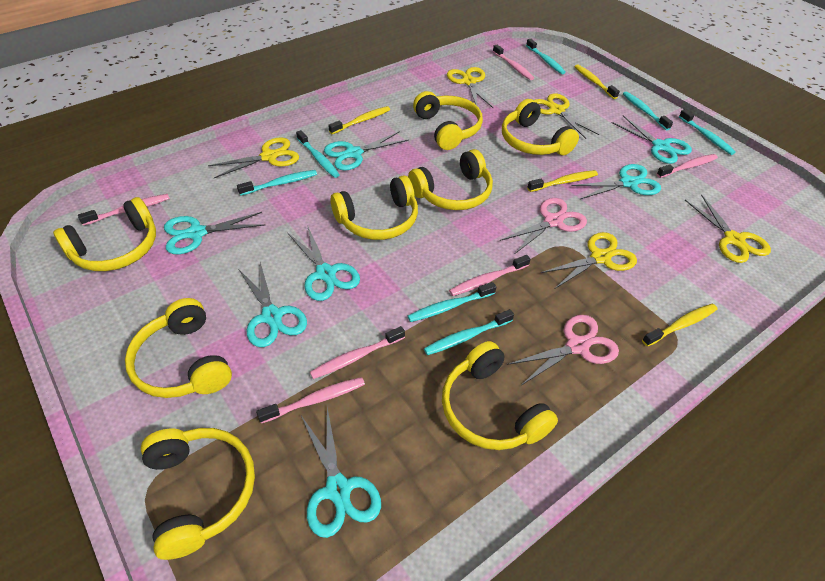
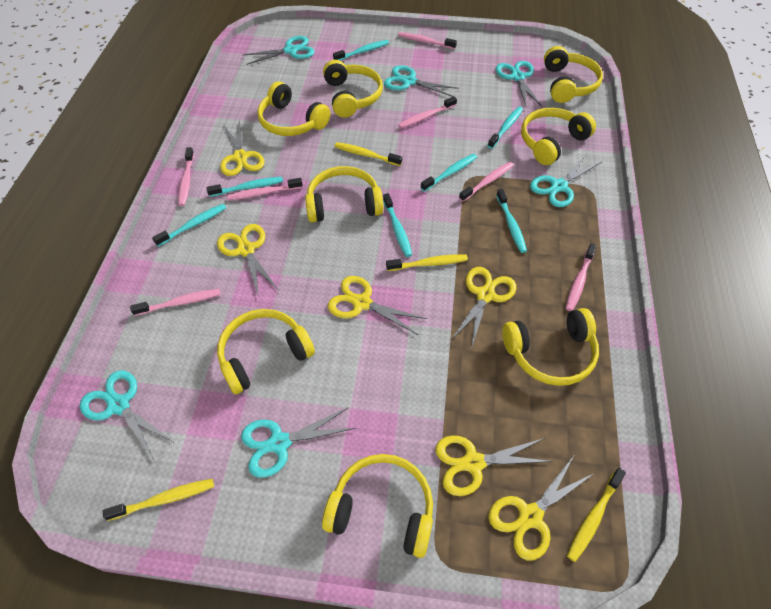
pink scissors: 2 -> 0
pink toothbrush: 6 -> 7
turquoise scissors: 7 -> 6
yellow scissors: 5 -> 6

